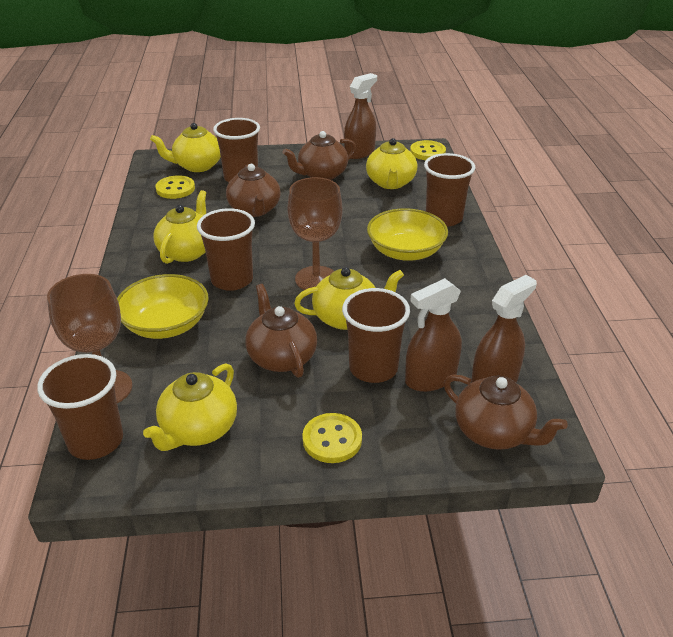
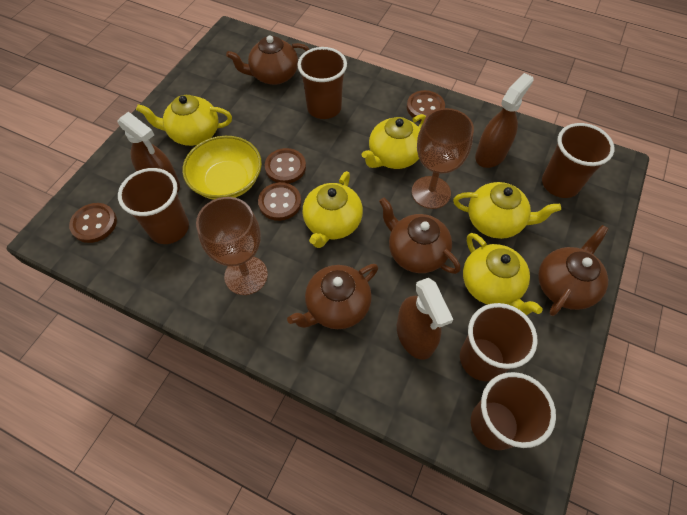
brown button: 0 -> 4
yellow bowl: 2 -> 1
yellow button: 3 -> 0

